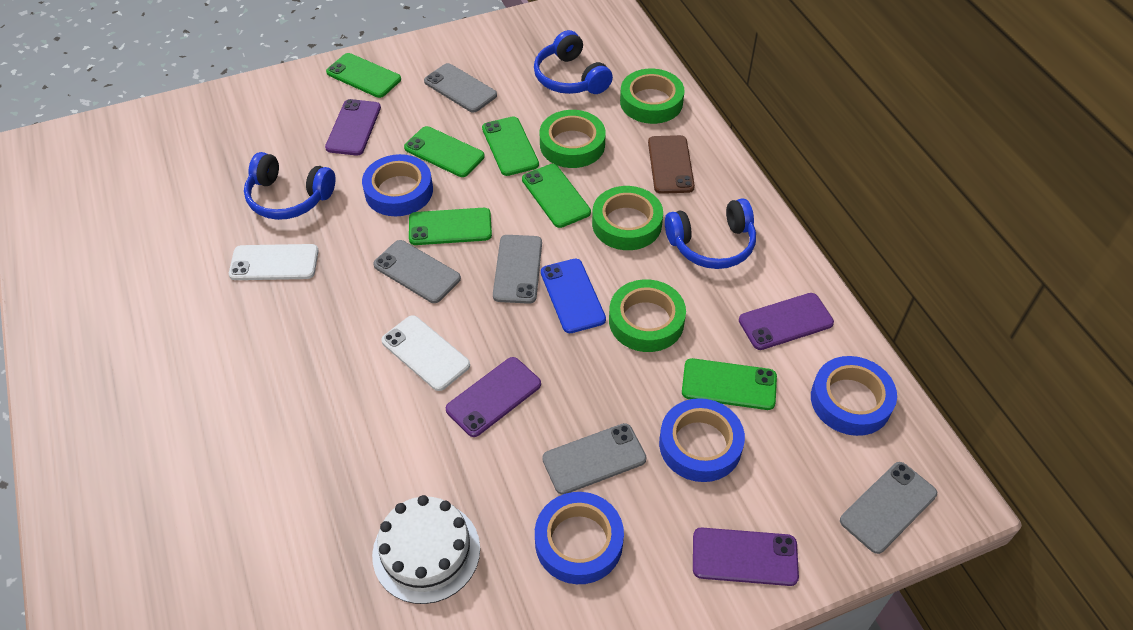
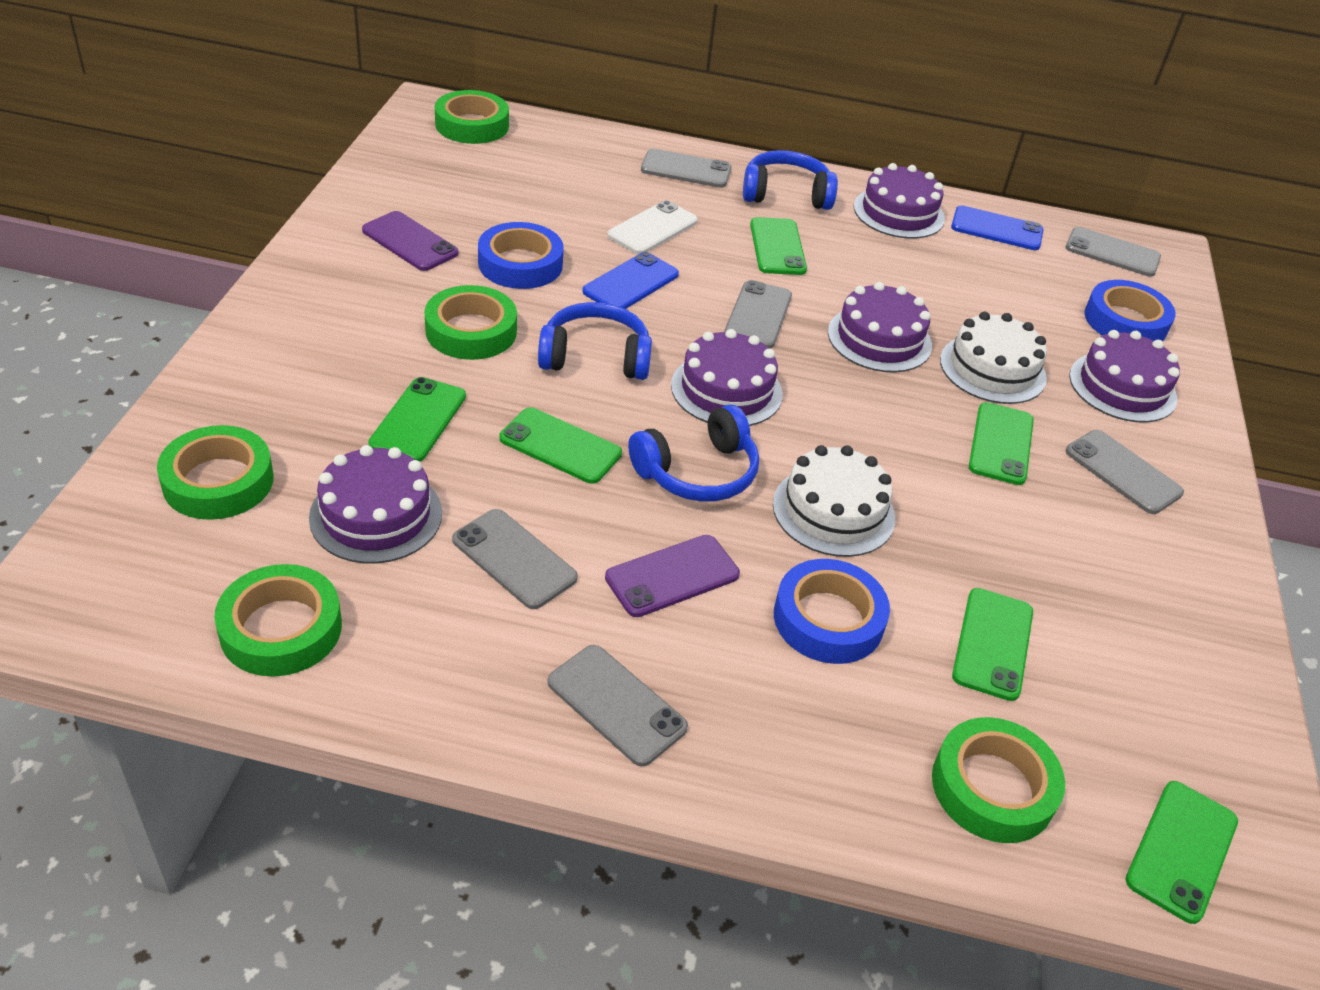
blue phone: 1 -> 2
blue tape: 4 -> 3
brown phone: 1 -> 0
green tape: 4 -> 5
grey phone: 5 -> 6
purple cake: 0 -> 5
purple phone: 4 -> 2
white cake: 1 -> 2
white phone: 2 -> 1

